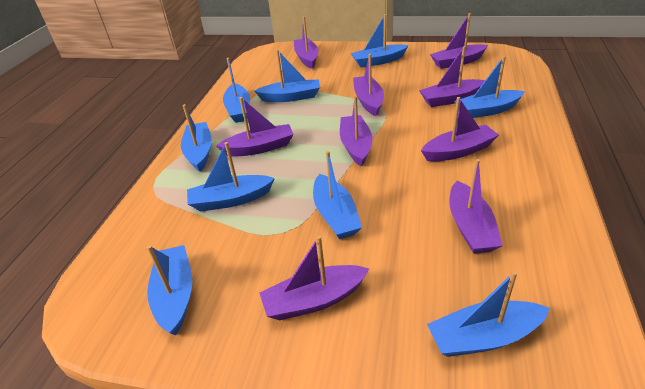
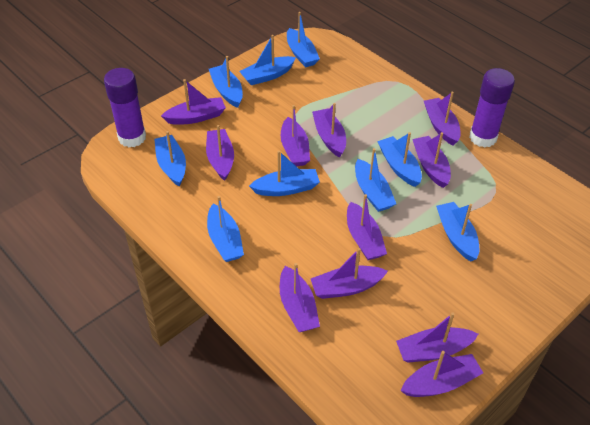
purple boat: 9 -> 11
purple glue stick: 0 -> 2

